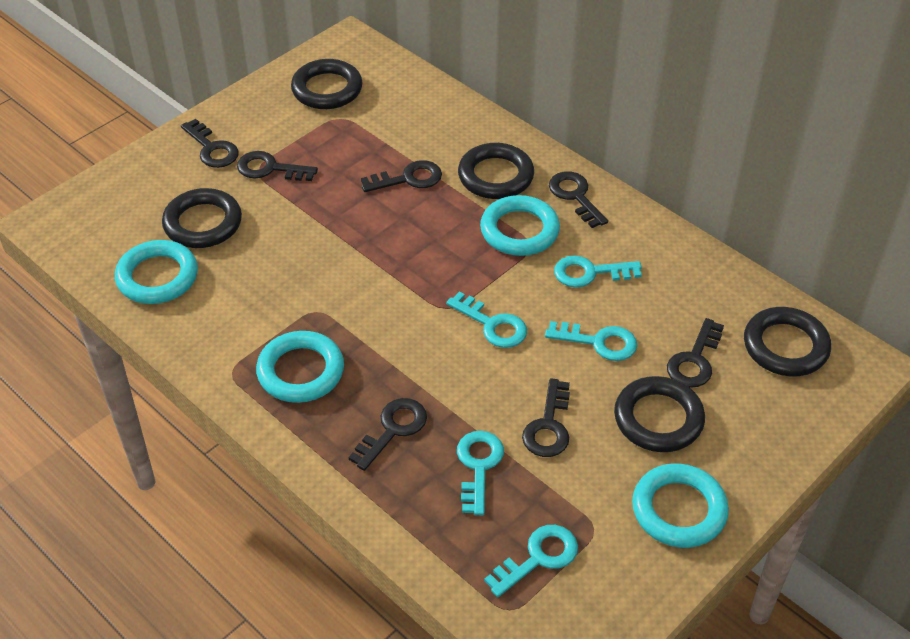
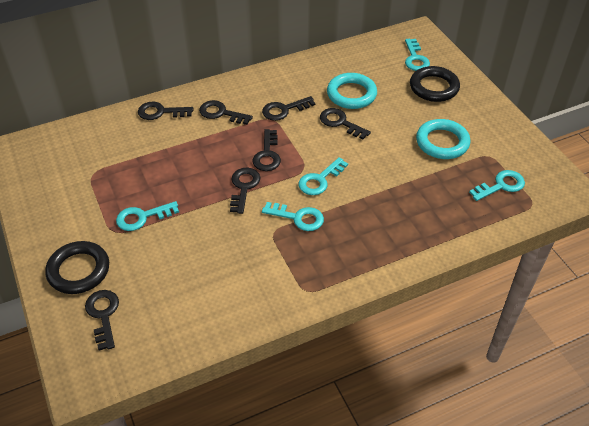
black ring: 5 -> 2
turquoise ring: 4 -> 2

